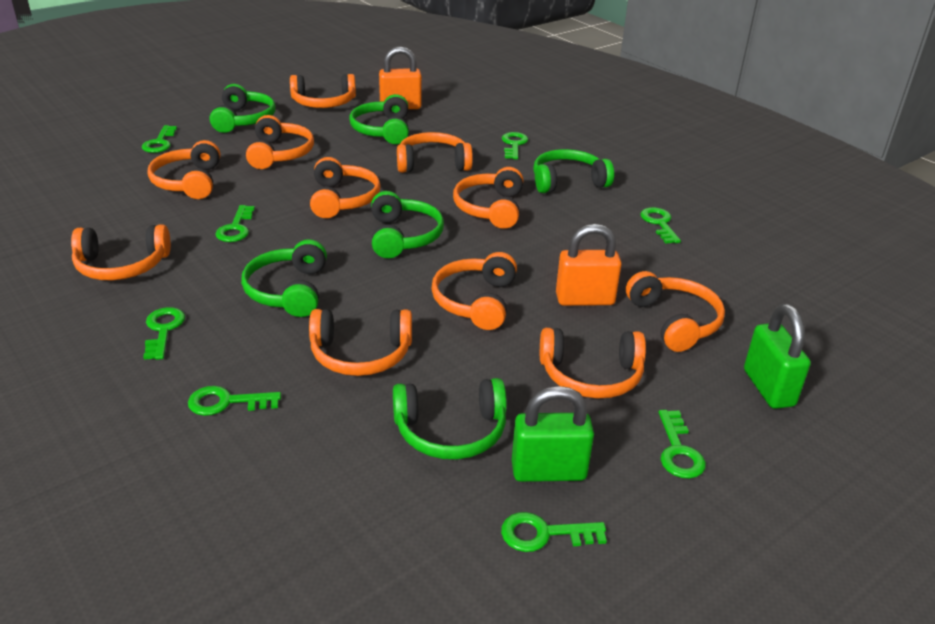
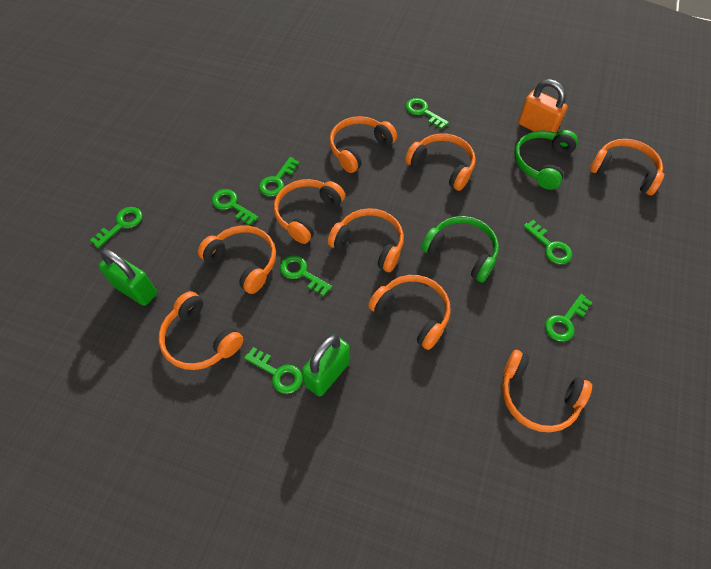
green headphones: 6 -> 2
orange headphones: 11 -> 9
orange padlock: 2 -> 1

